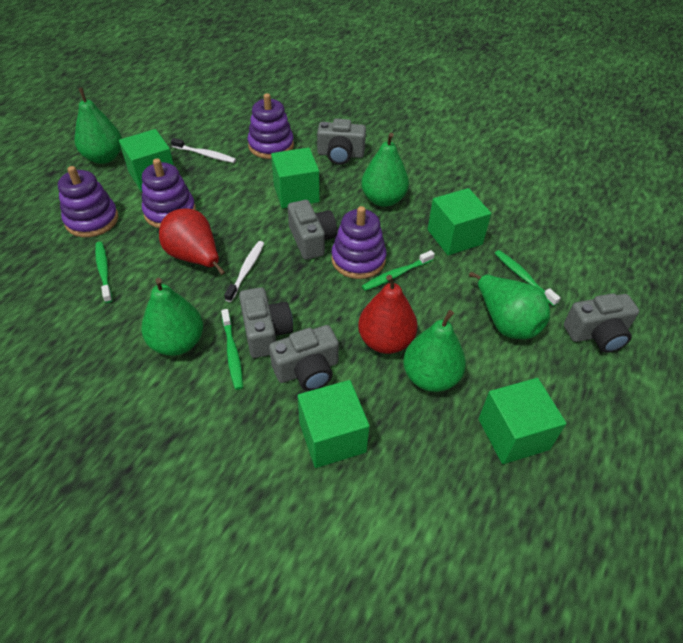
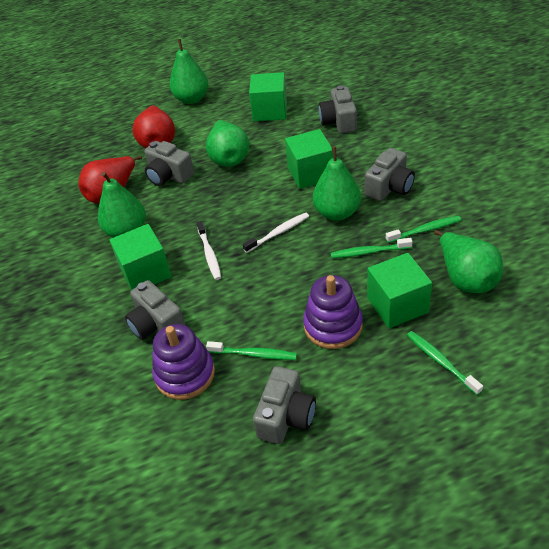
green cube: 5 -> 4
purple stacking toy: 4 -> 2

